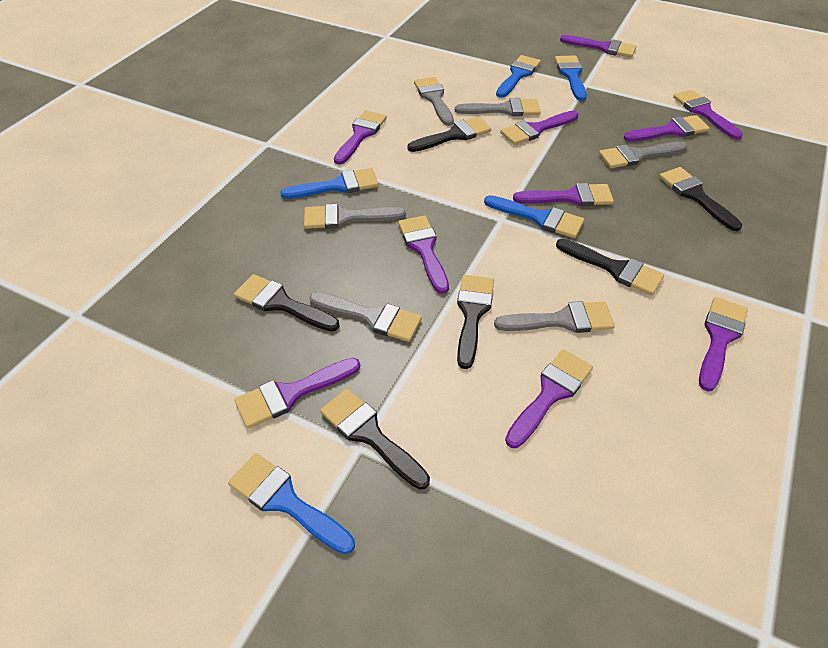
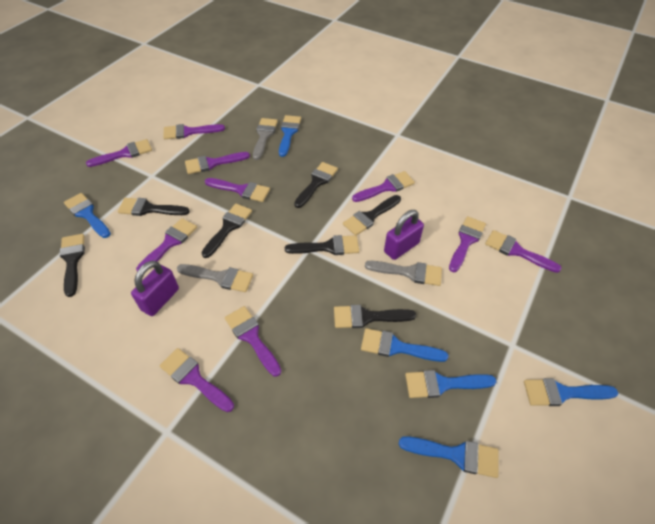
black brush: 6 -> 7
blue brush: 5 -> 6
grey brush: 6 -> 3
purple padlock: 0 -> 2

